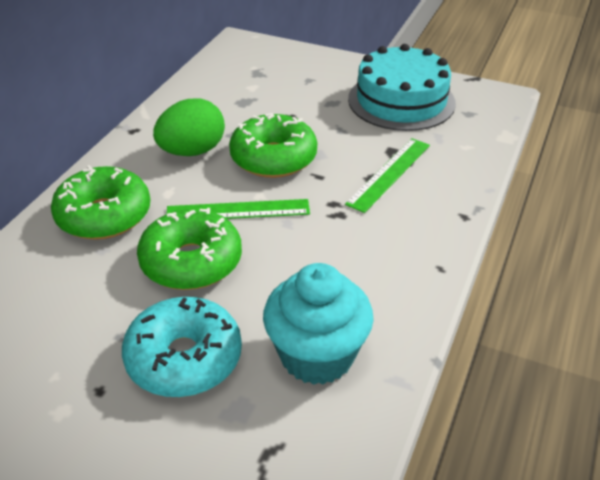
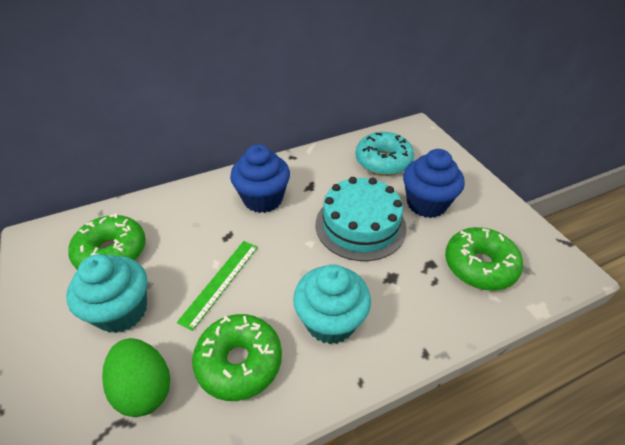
blue cupcake: 0 -> 2
green ruler: 2 -> 1
turquoise cupcake: 1 -> 2

